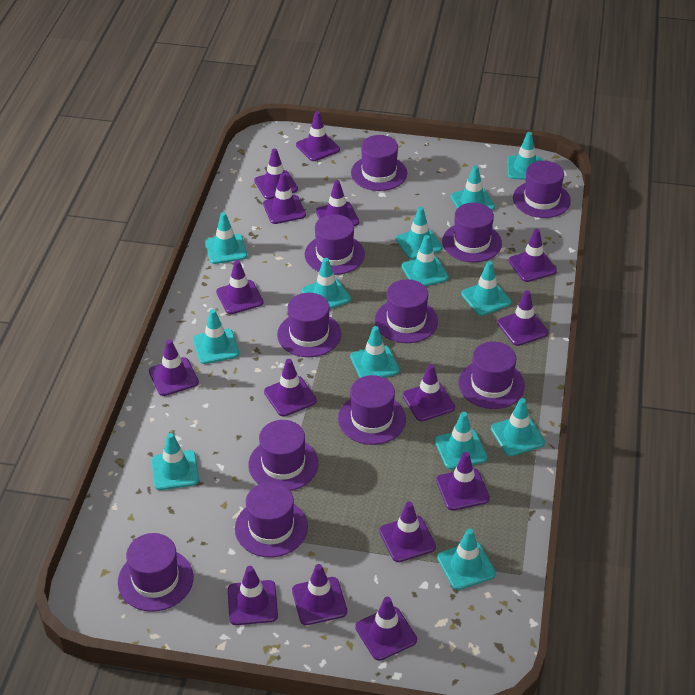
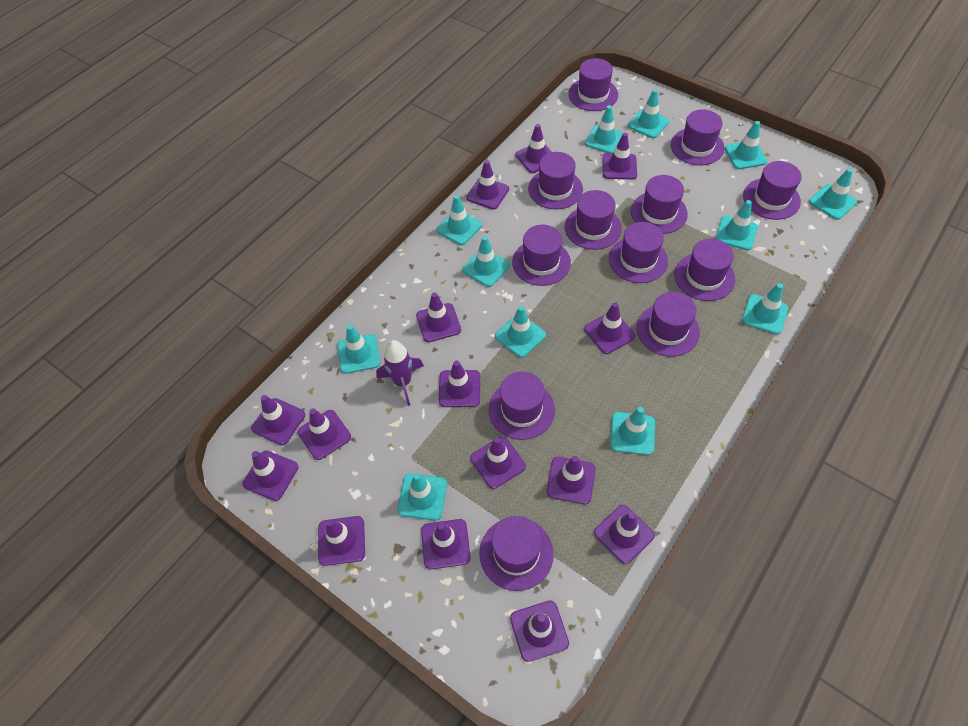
purple hat: 11 -> 12
purple rocket: 0 -> 1
turquoise traffic cone: 13 -> 12

